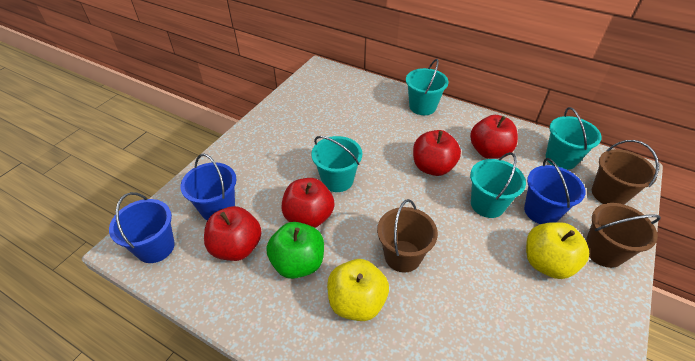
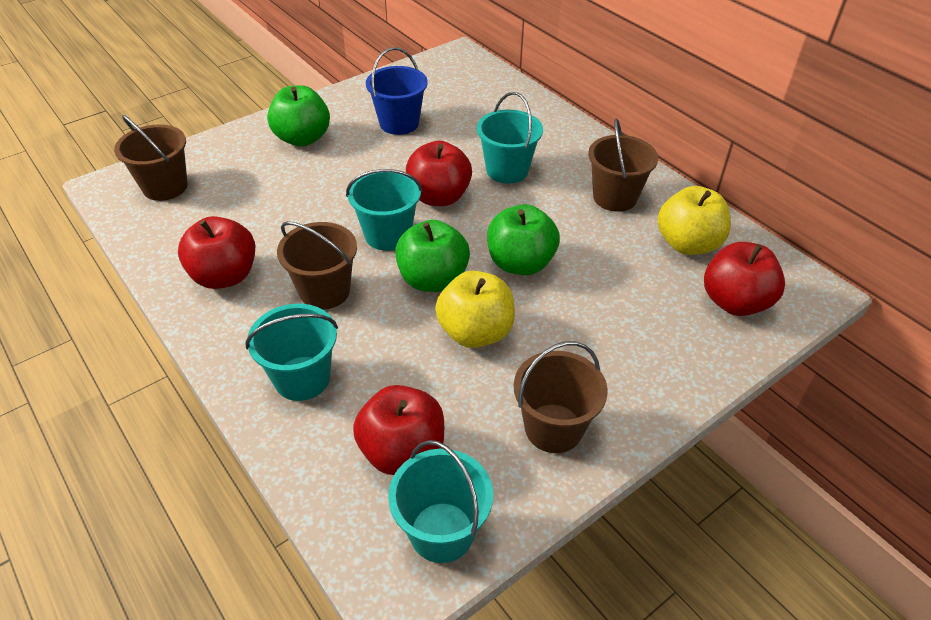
blue bucket: 3 -> 1
brown bucket: 3 -> 4
green apple: 1 -> 3

